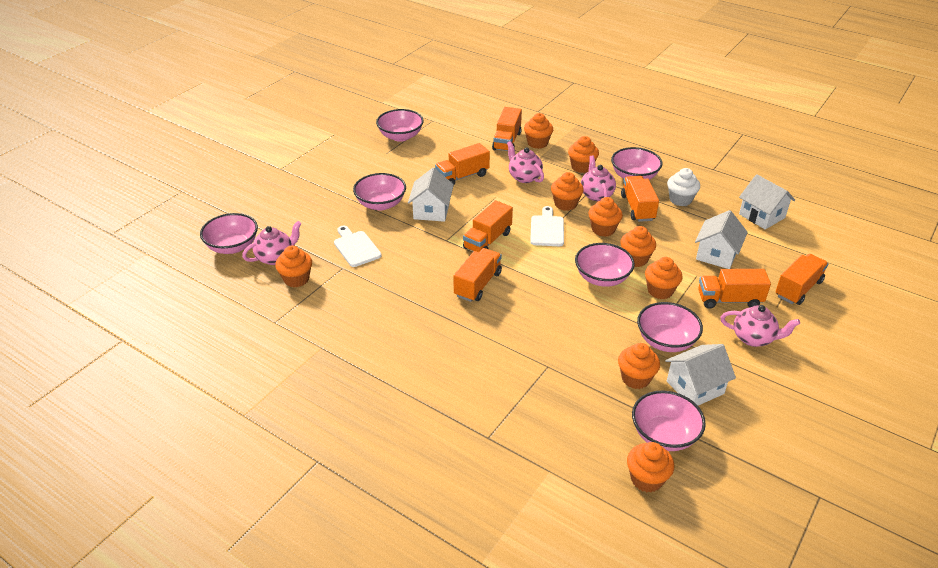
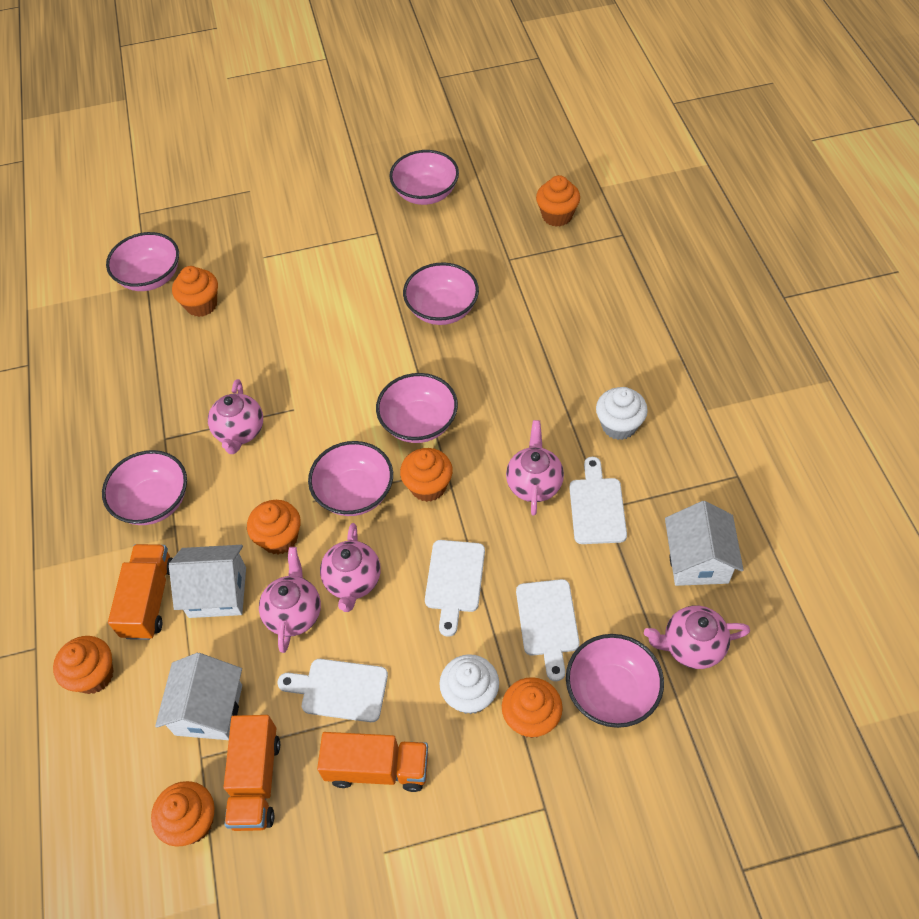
orange cupcake: 9 -> 7
orange truck: 7 -> 3
pink teapot: 4 -> 5
white cupcake: 1 -> 2
white cutting board: 2 -> 4
white house: 4 -> 3

